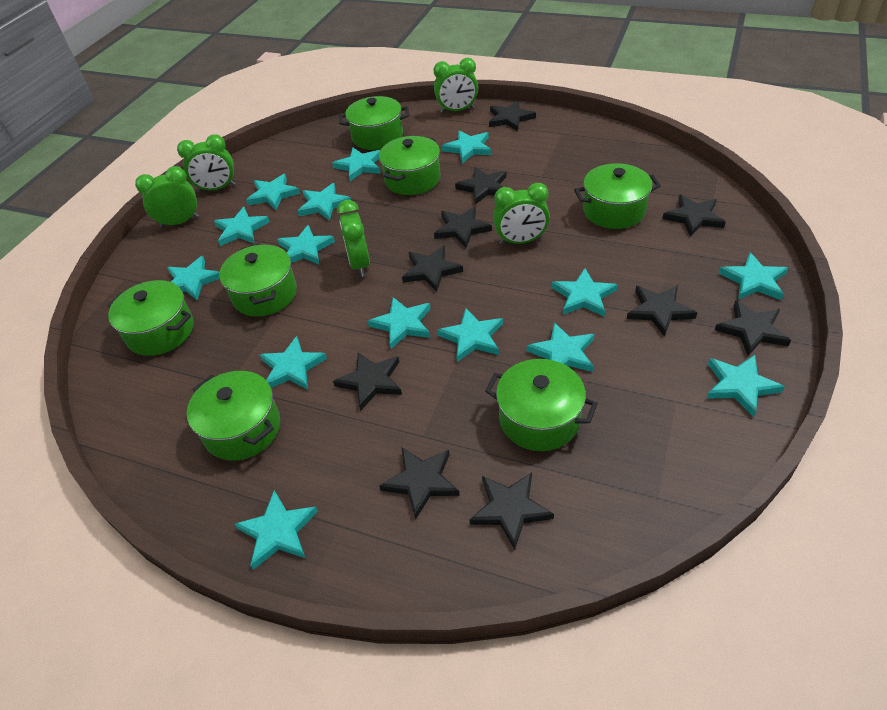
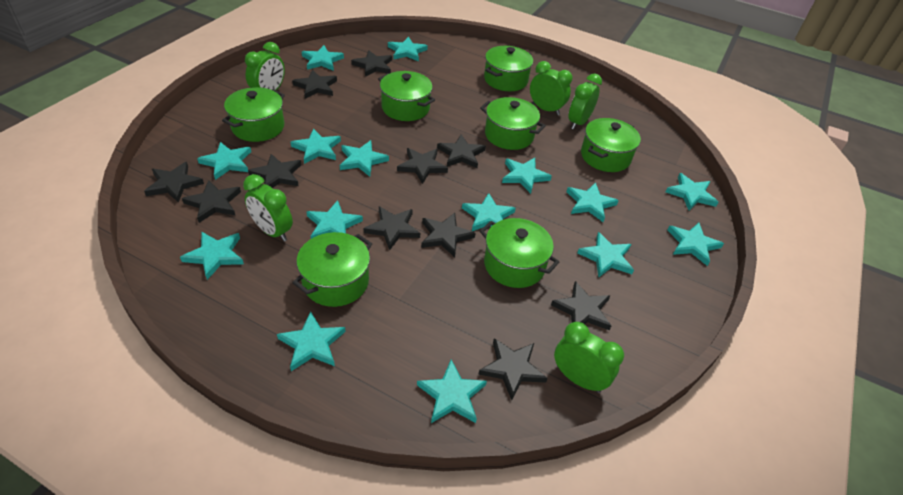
black star: 10 -> 11

